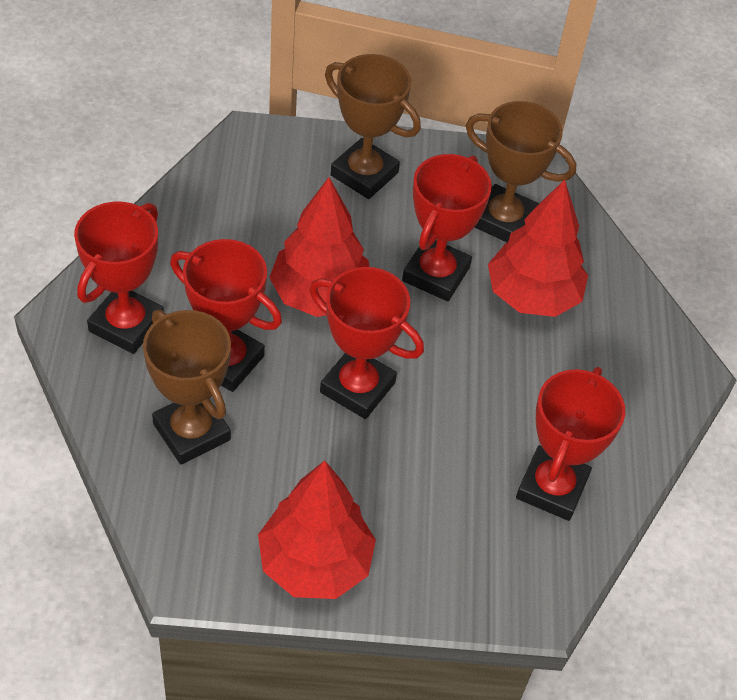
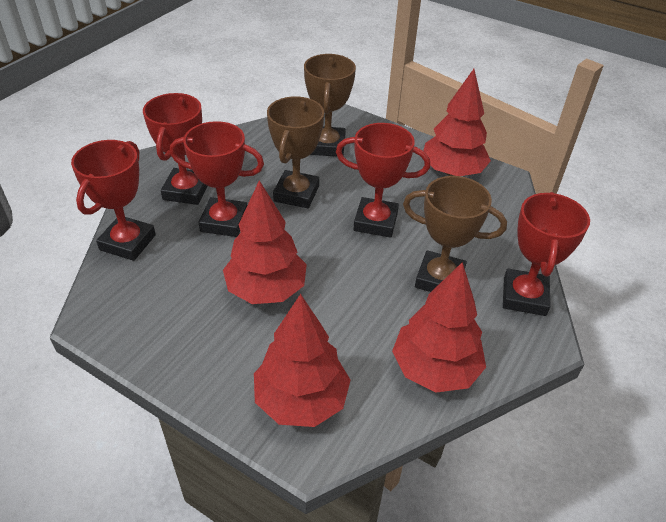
red tree: 3 -> 4

